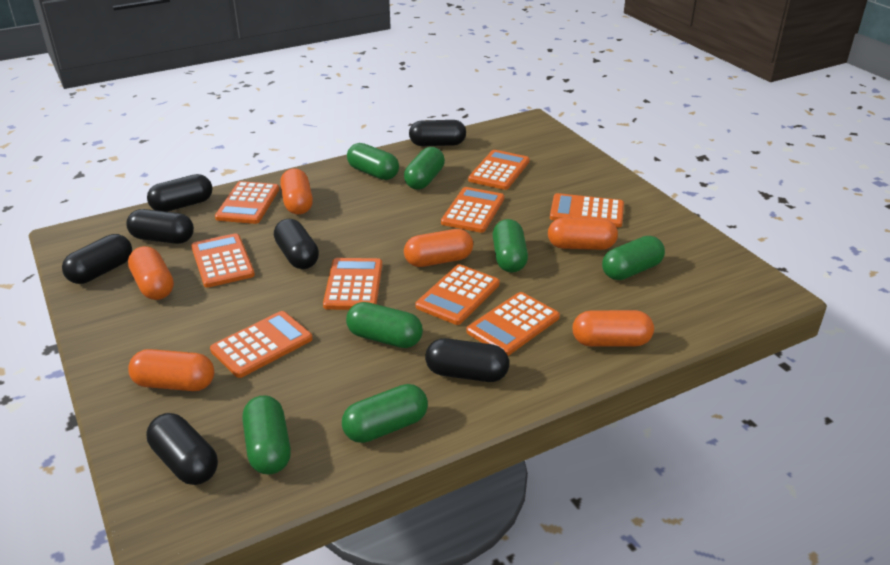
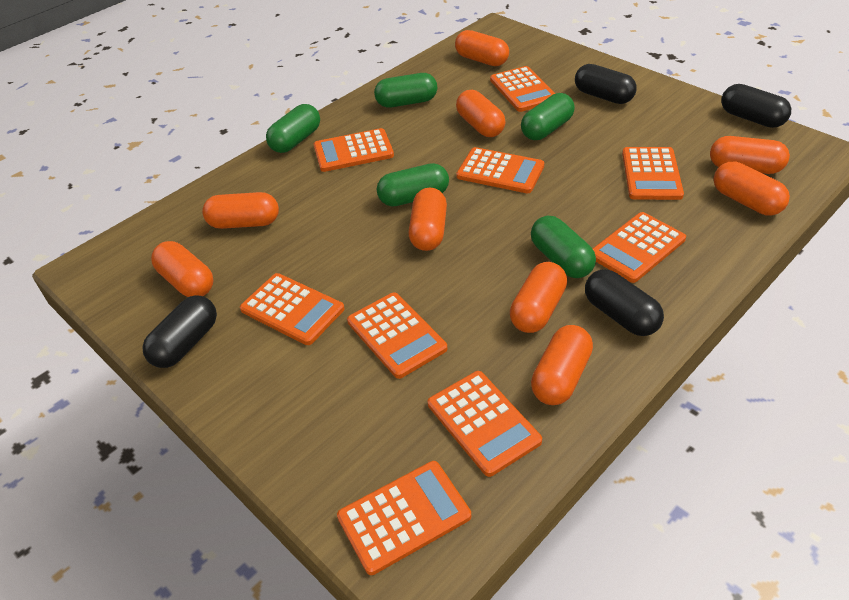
black capsule: 7 -> 4
green capsule: 7 -> 5
orange capsule: 6 -> 9

